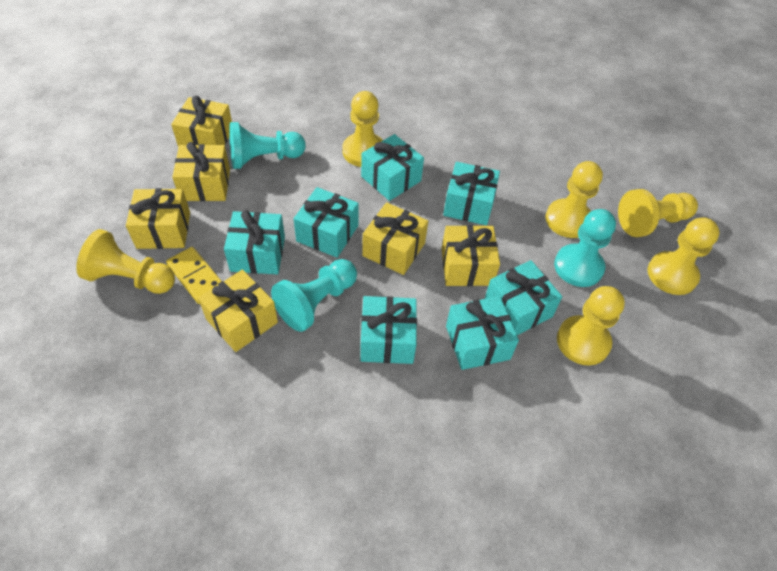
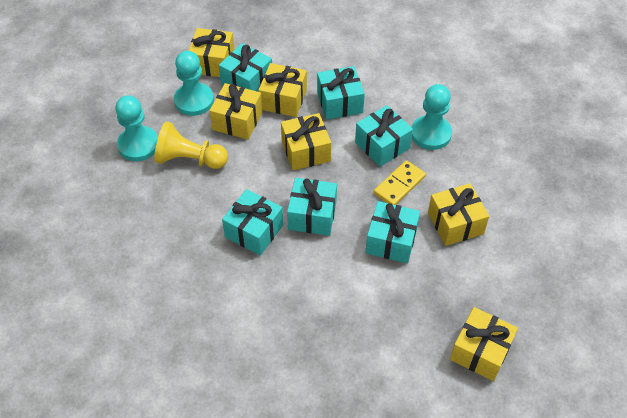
turquoise gift: 7 -> 6
yellow pawn: 6 -> 1

